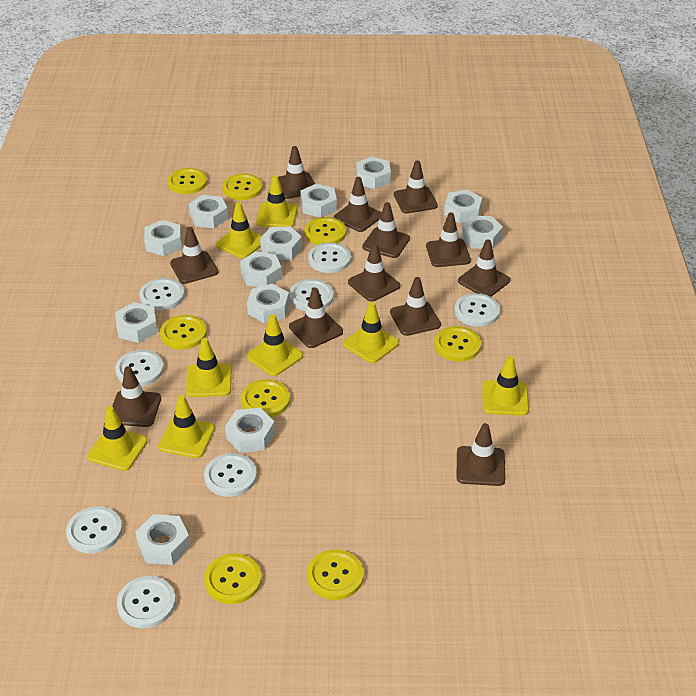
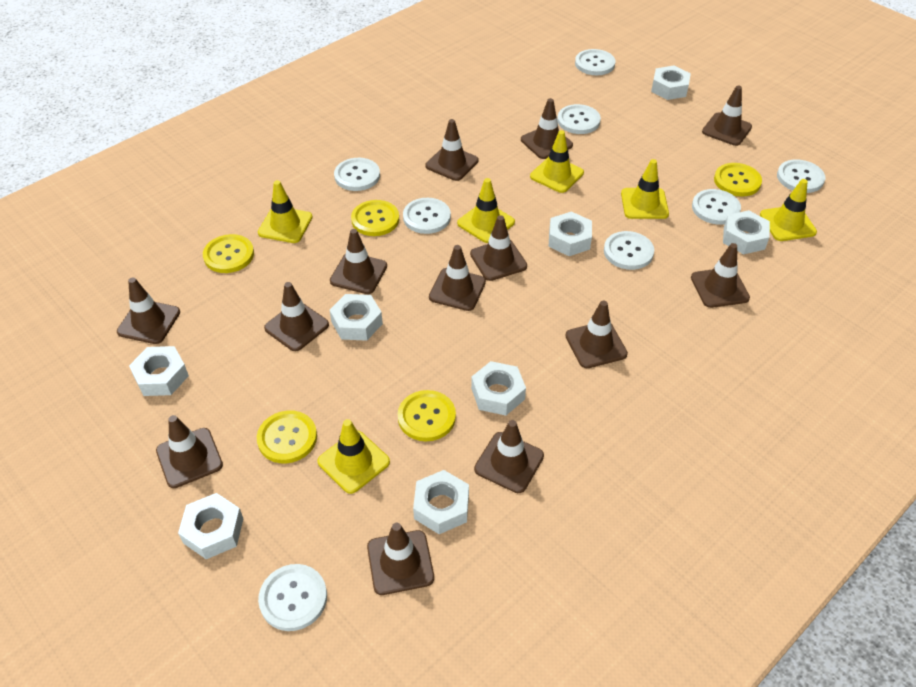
brown traffic cone: 12 -> 13
white nut: 12 -> 8
yellow button: 8 -> 5
yellow traffic cone: 8 -> 6

